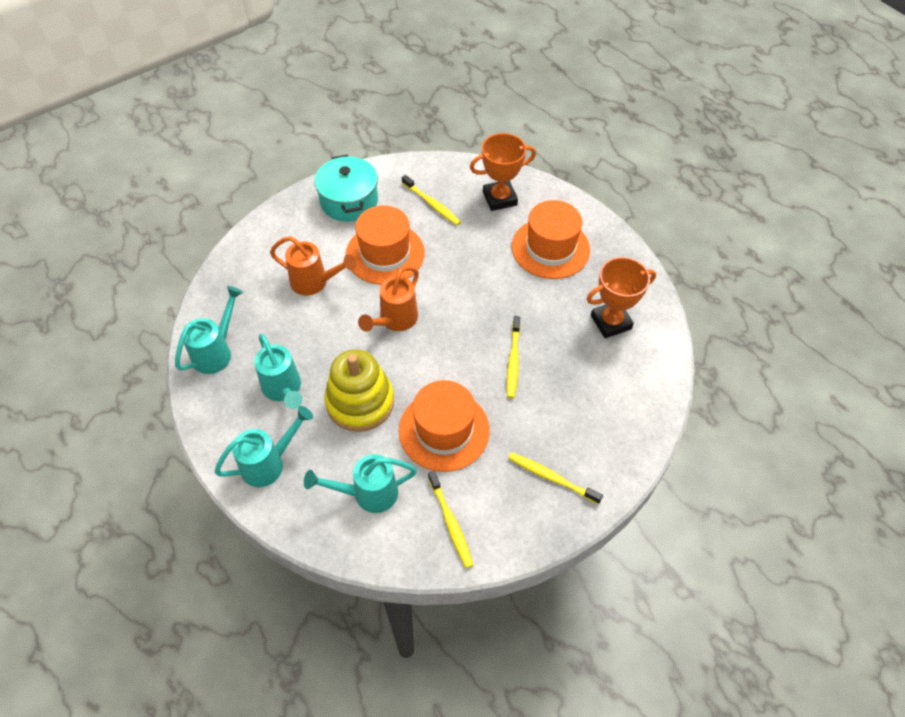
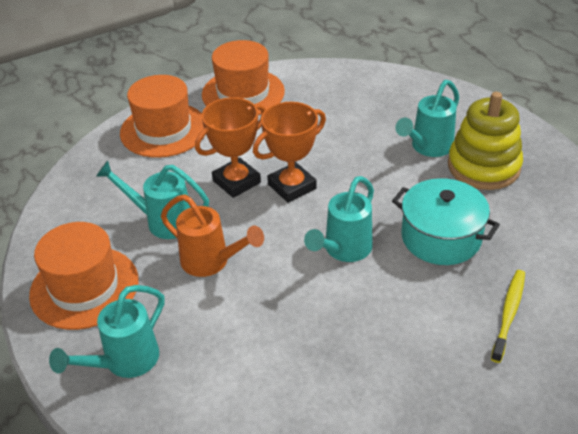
orange watering can: 2 -> 1
yellow toothbrush: 4 -> 1

